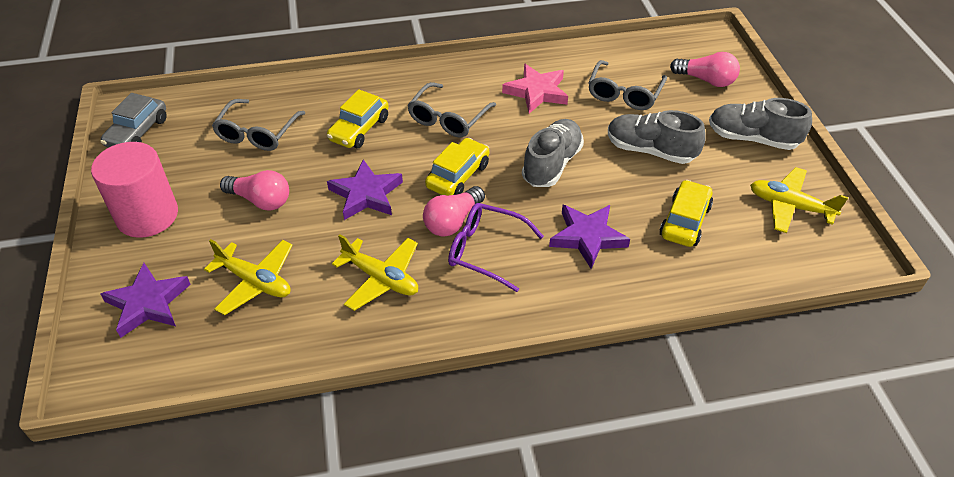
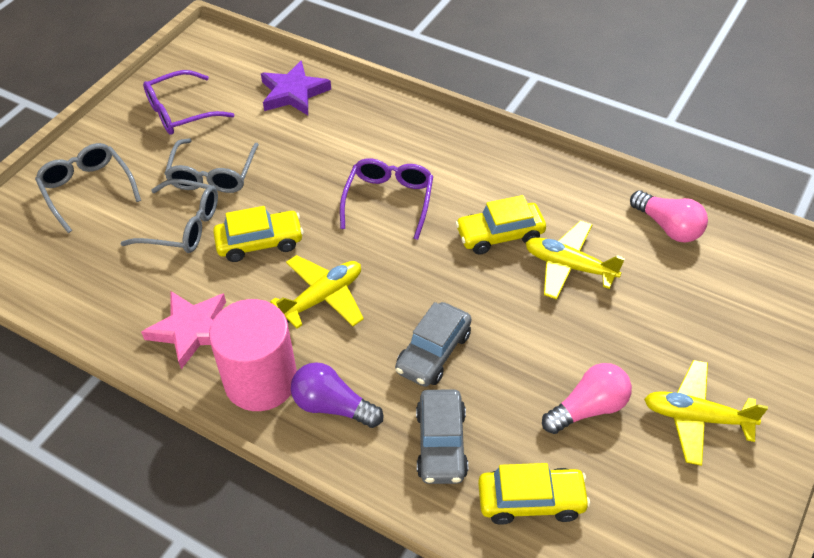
grey car: 1 -> 2
grey shoe: 3 -> 0
pink light bulb: 3 -> 2
purple glasses: 1 -> 2
purple light bulb: 0 -> 1
purple star: 3 -> 1

